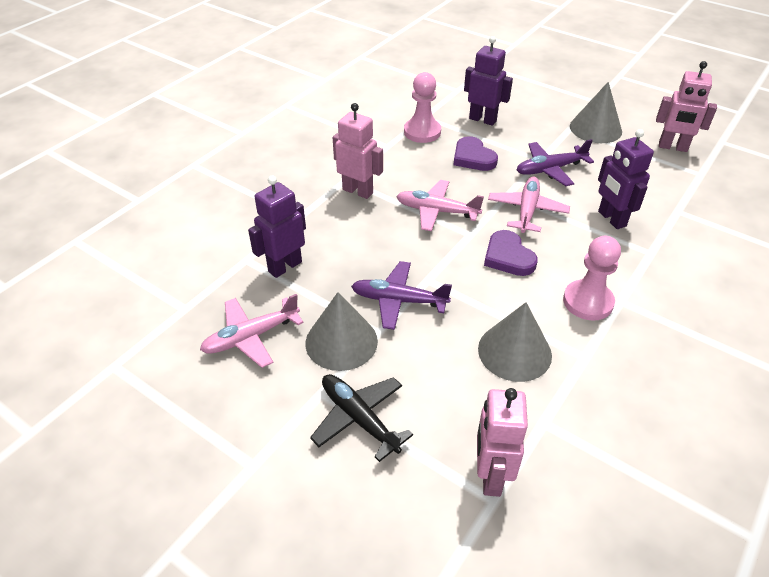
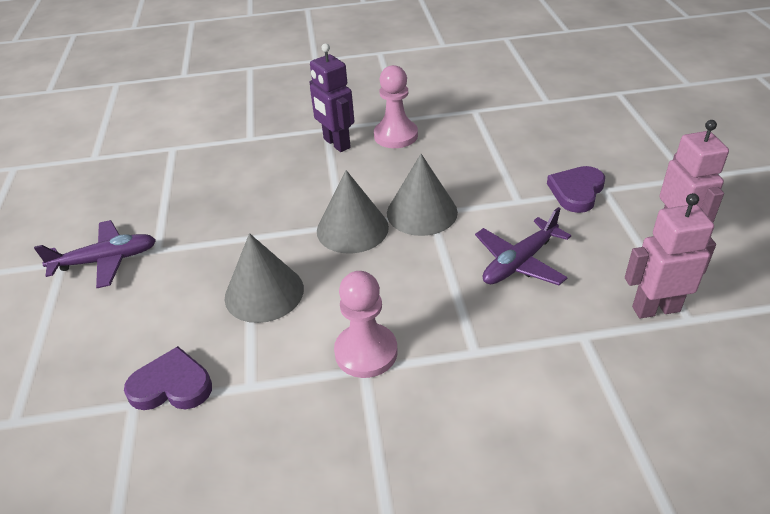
black plane: 1 -> 0
pink plane: 3 -> 0
pink robot: 3 -> 2
purple robot: 3 -> 1

